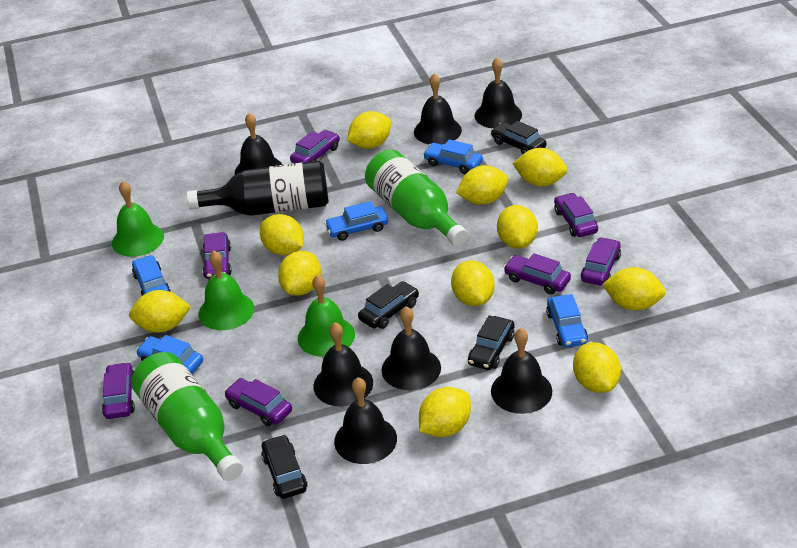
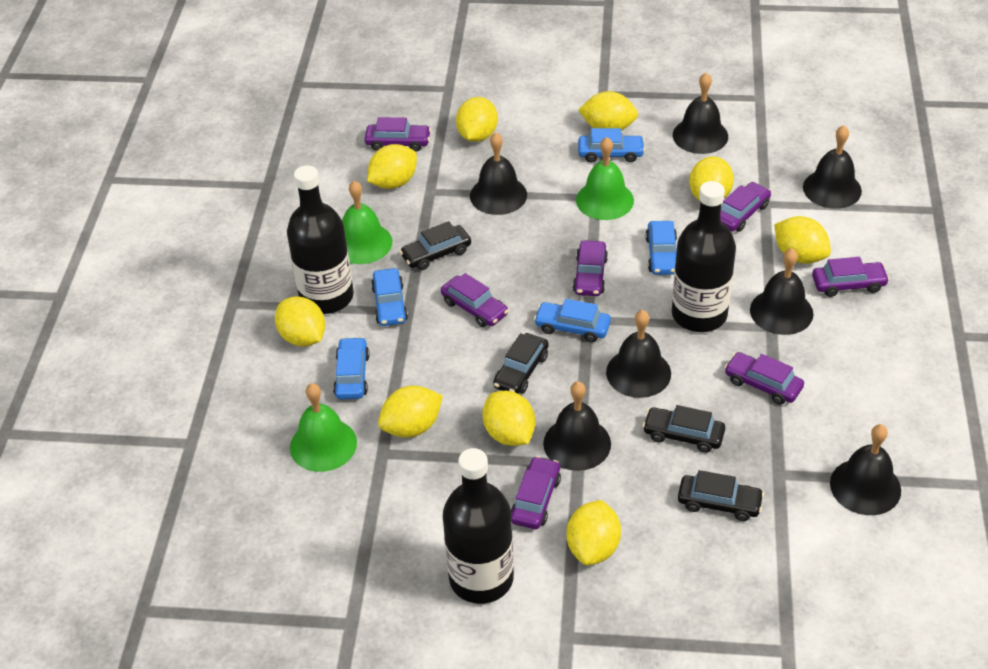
black bottle: 1 -> 3
green bottle: 2 -> 0
yellow lemon: 11 -> 9

